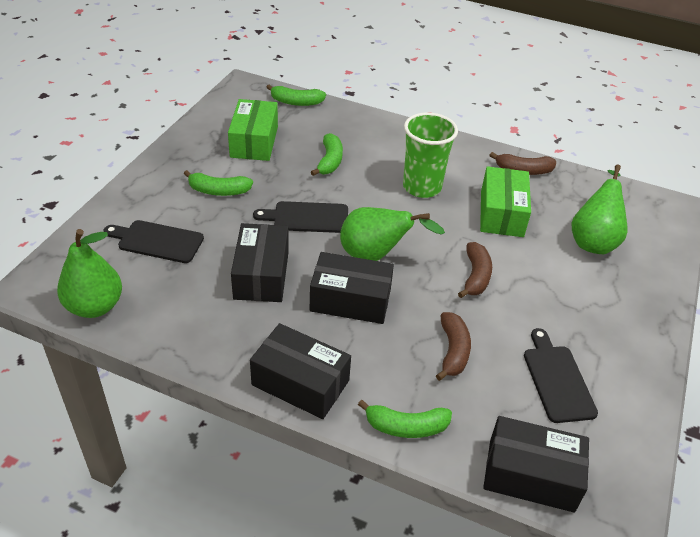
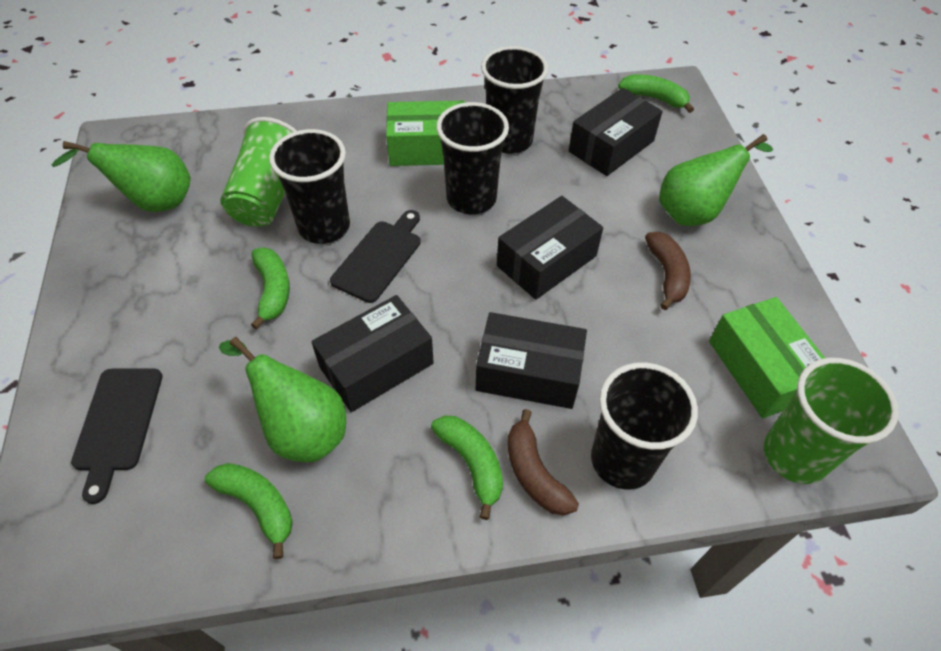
black cup: 0 -> 4
black cutting board: 3 -> 2
brown banana: 3 -> 2
green cup: 1 -> 2

